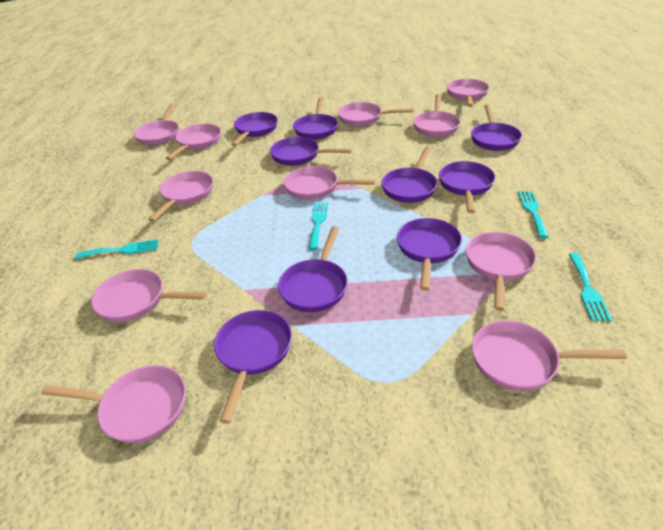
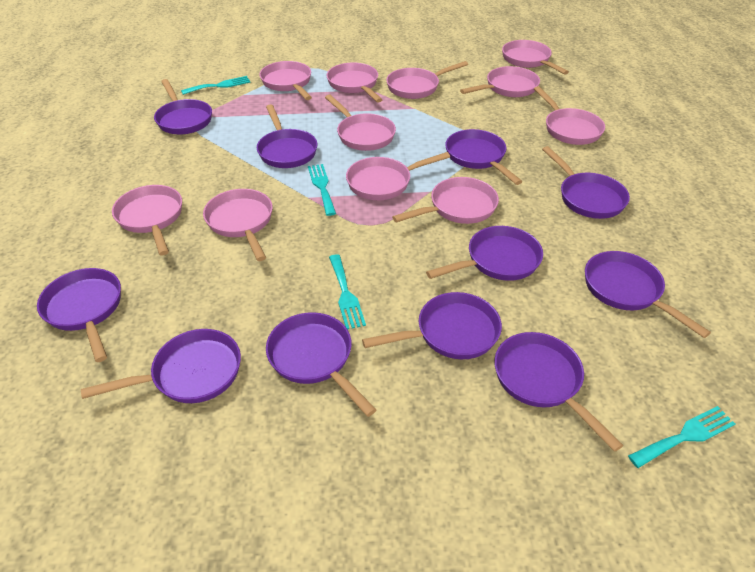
purple pan: 9 -> 11

